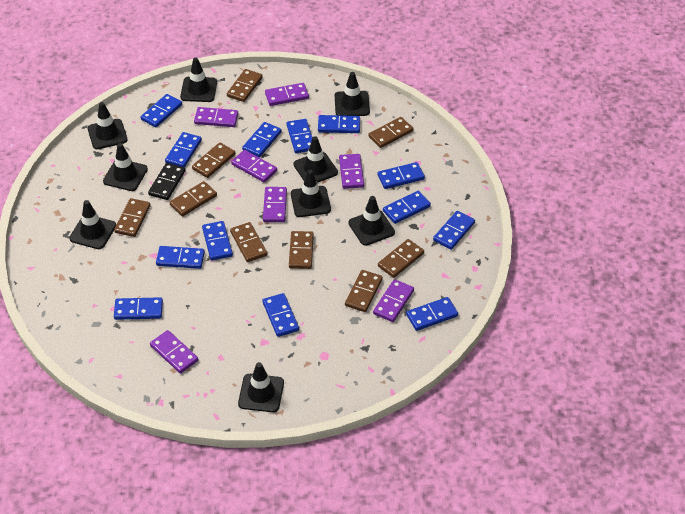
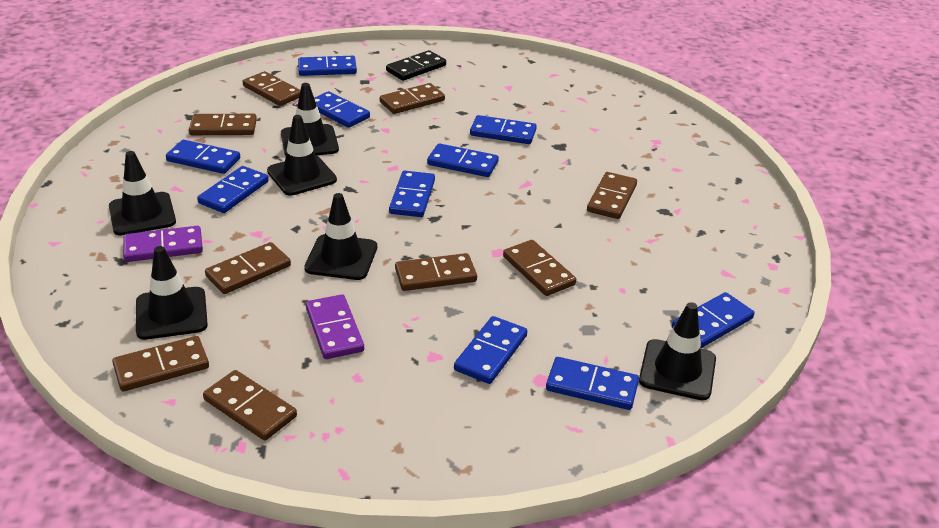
black traffic cone: 9 -> 6
blue domino: 13 -> 10
purple domino: 7 -> 2

